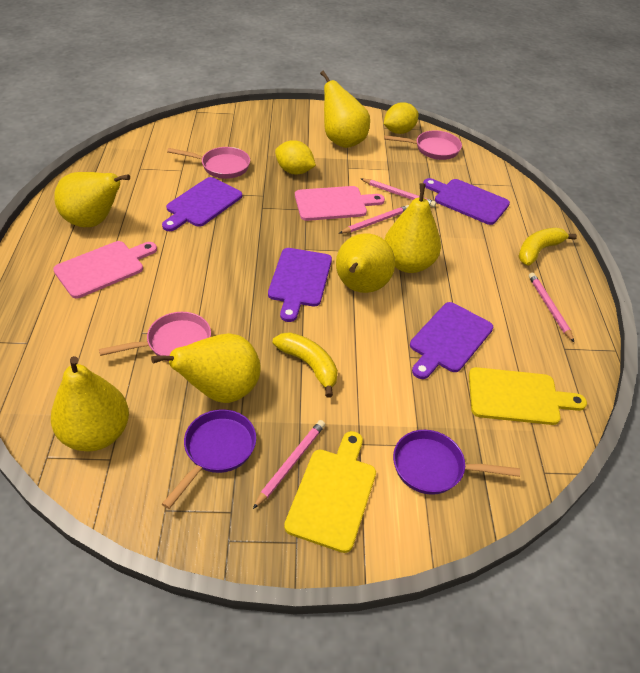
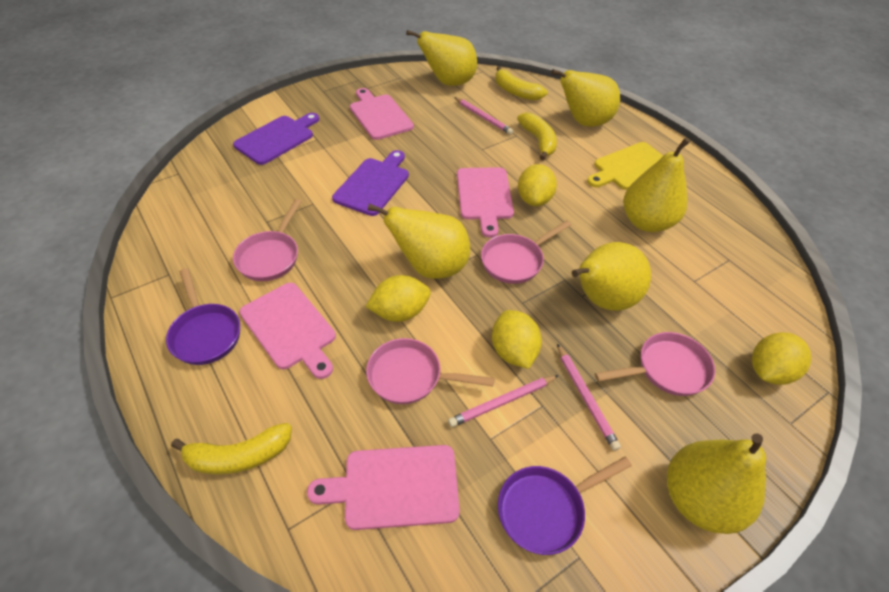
pink cutting board: 2 -> 4
pink pan: 3 -> 4
pink pencil: 4 -> 3
purple cutting board: 4 -> 2
yellow banana: 2 -> 3
yellow cutting board: 2 -> 1
yellow lemon: 2 -> 4

